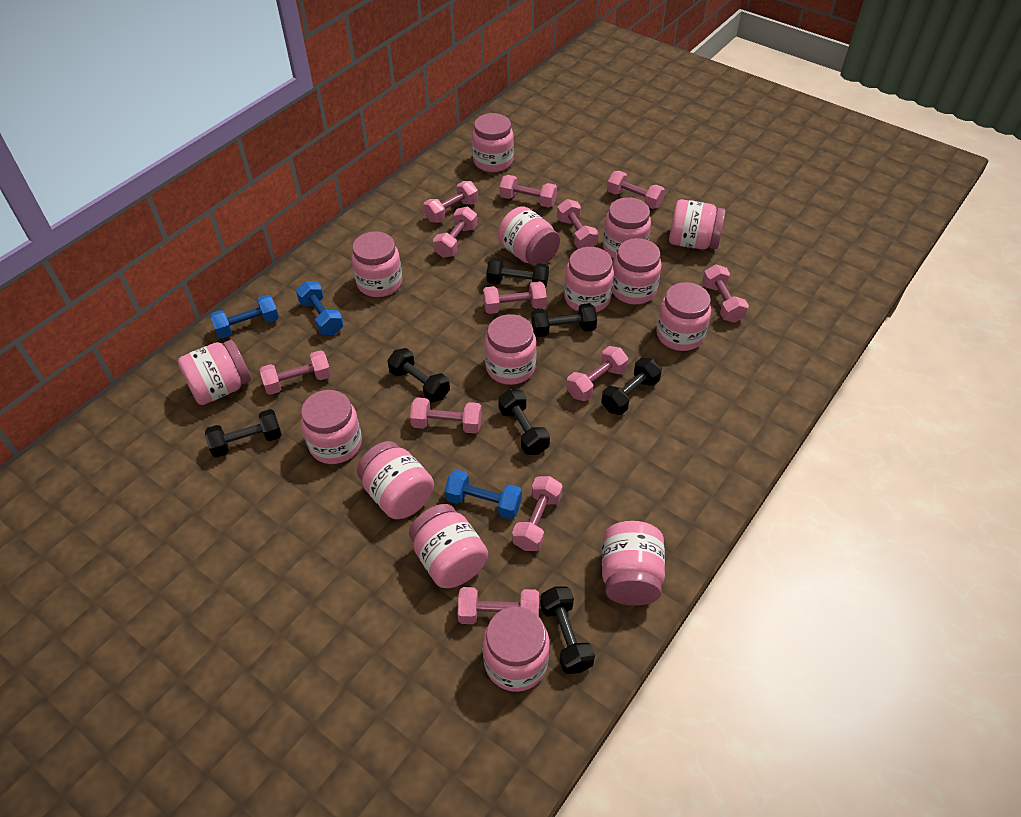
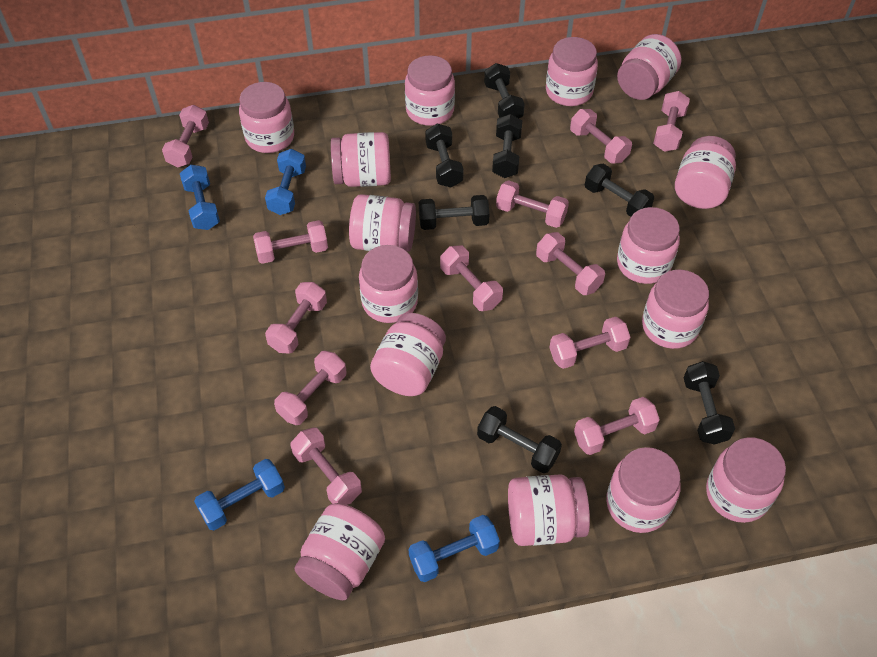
blue dumbbell: 3 -> 4

